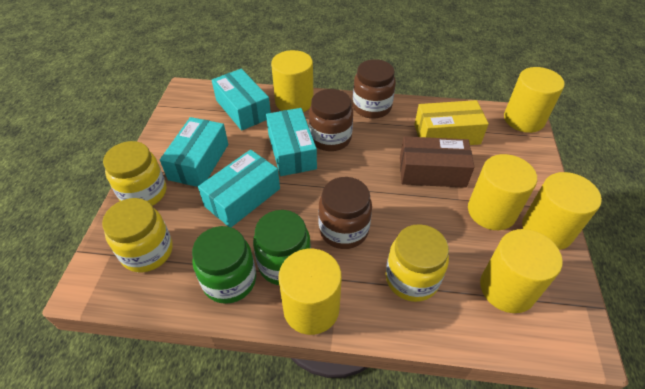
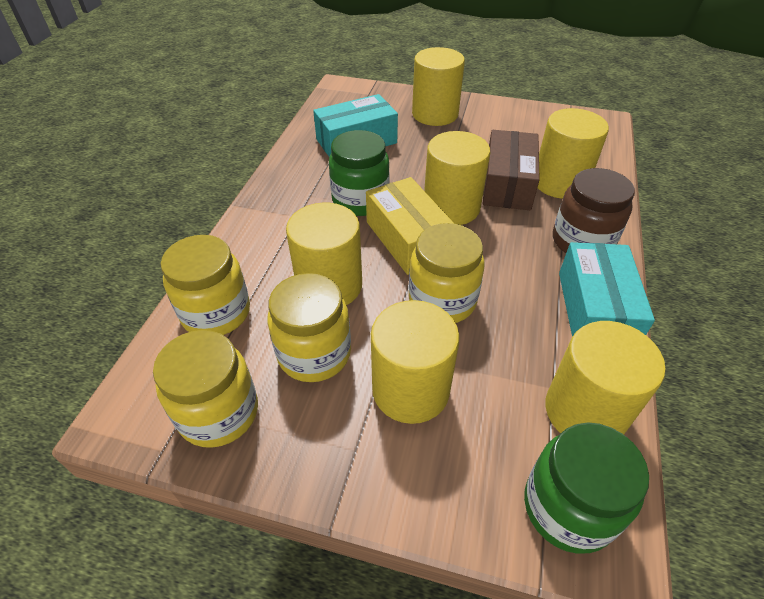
brown jar: 3 -> 1
turquoise box: 4 -> 2
yellow jar: 3 -> 4

